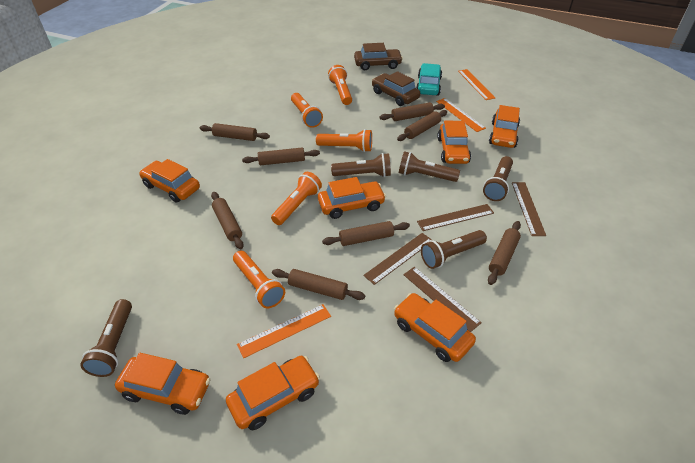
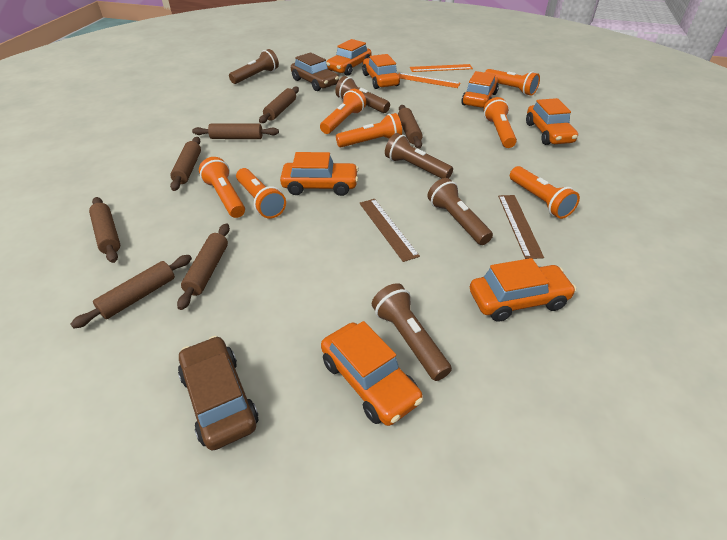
brown rolling pin: 8 -> 7
brown ruler: 4 -> 2
orange flashlight: 5 -> 7
orange ruler: 3 -> 2
turquoise car: 1 -> 0

